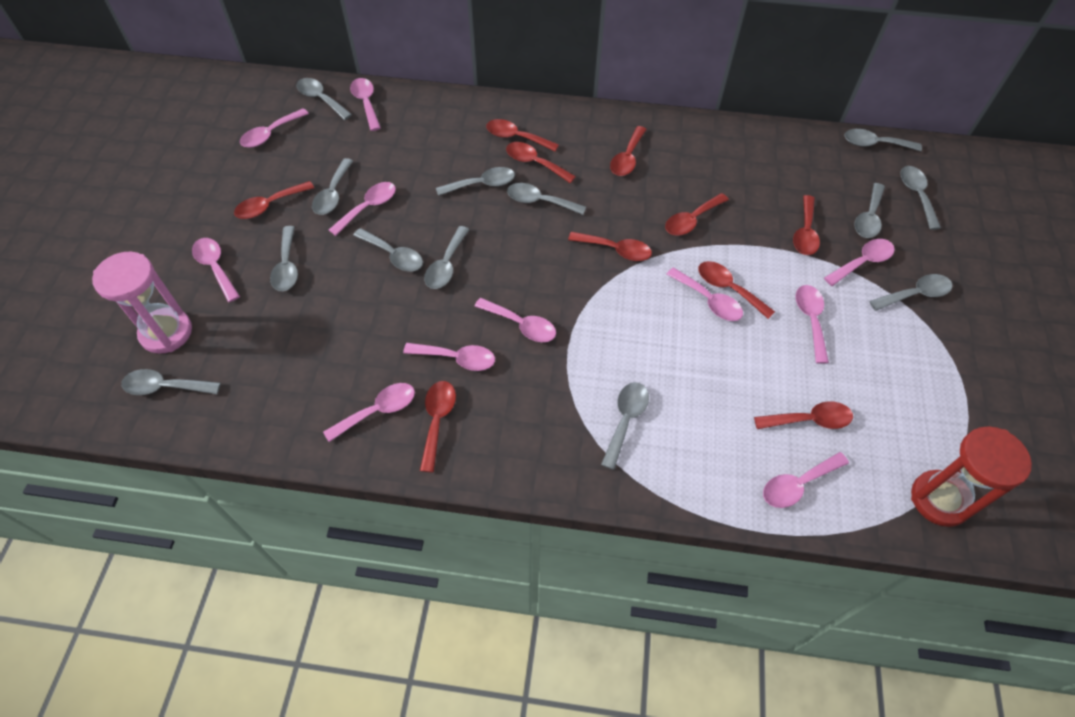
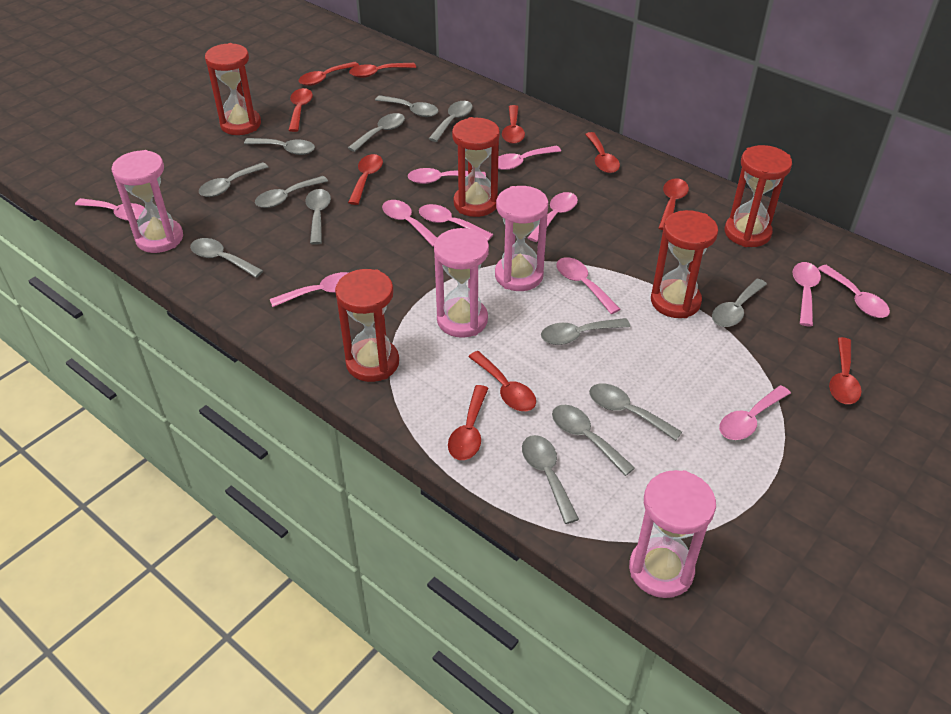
pink hourglass: 1 -> 4
red hourglass: 1 -> 5

